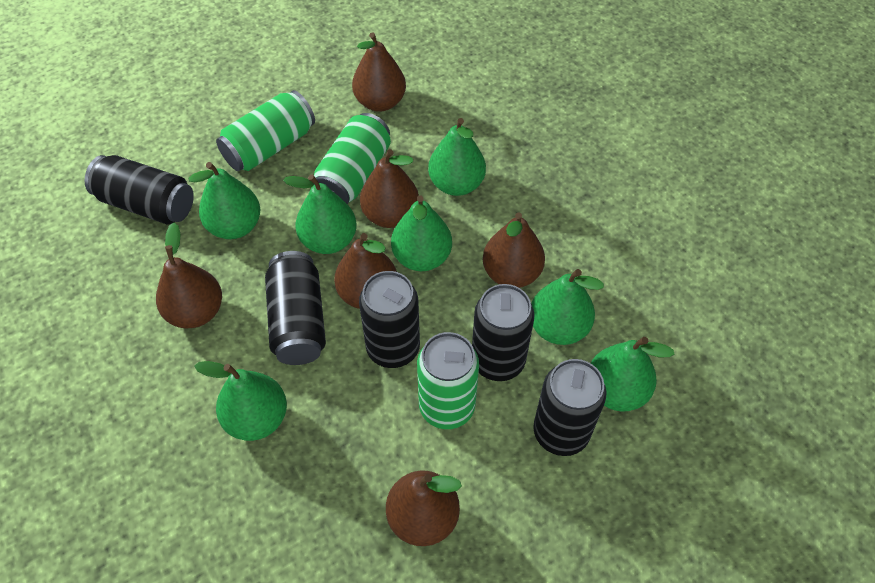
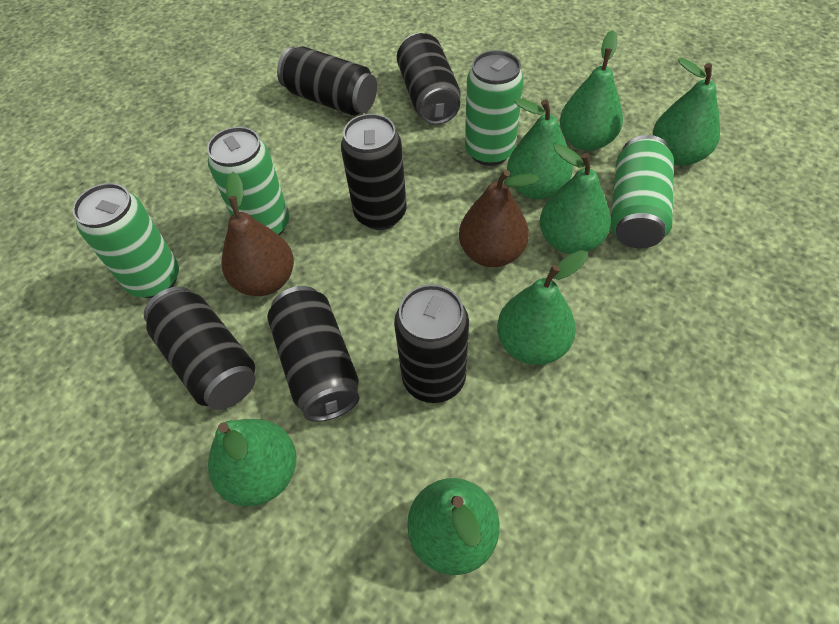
black can: 5 -> 6
brown pear: 6 -> 2
green can: 3 -> 4

